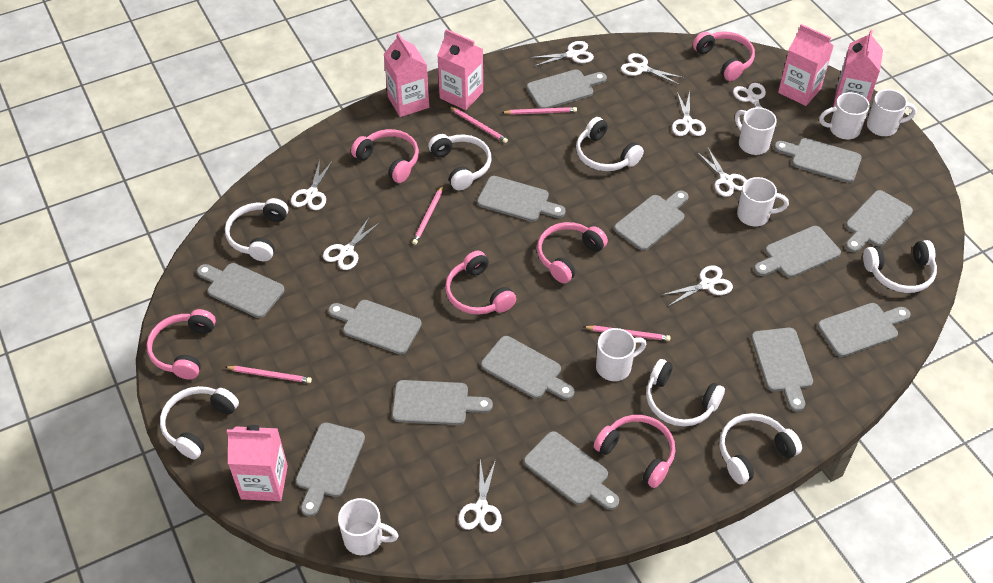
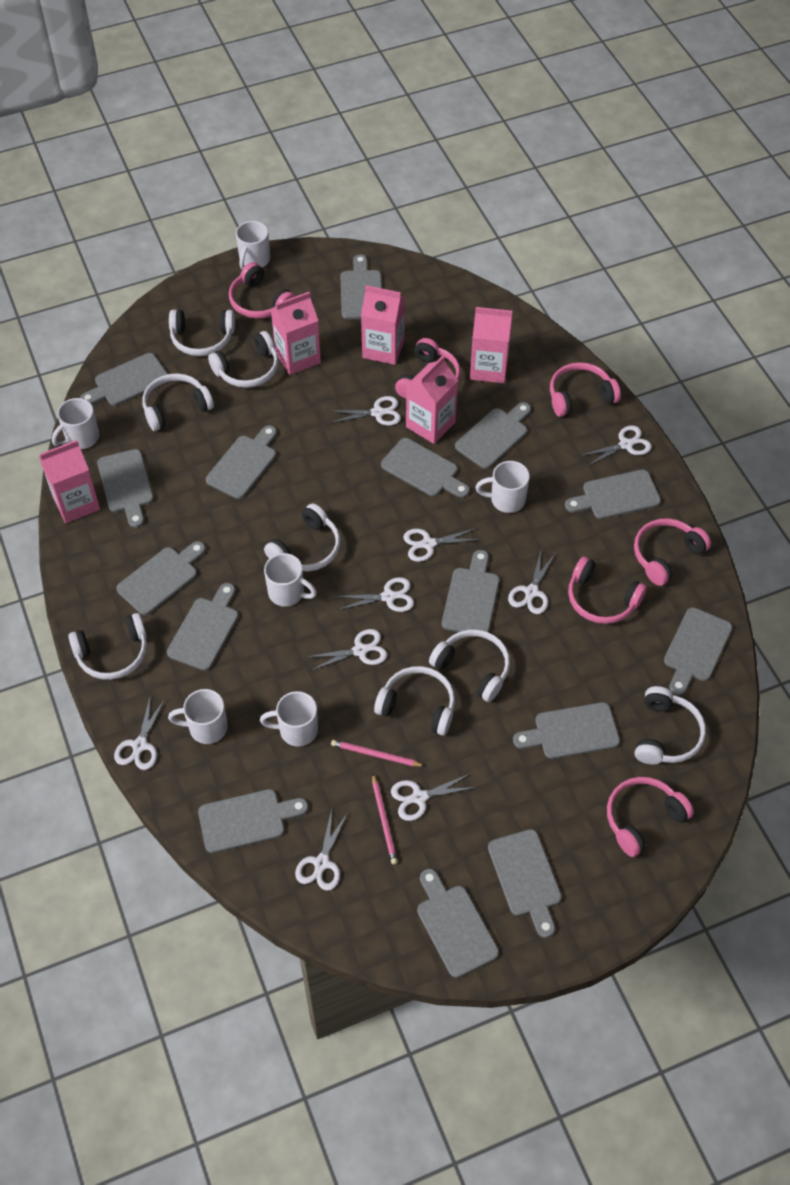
grey cutting board: 14 -> 15
pink pencil: 5 -> 2
white headphones: 7 -> 8

